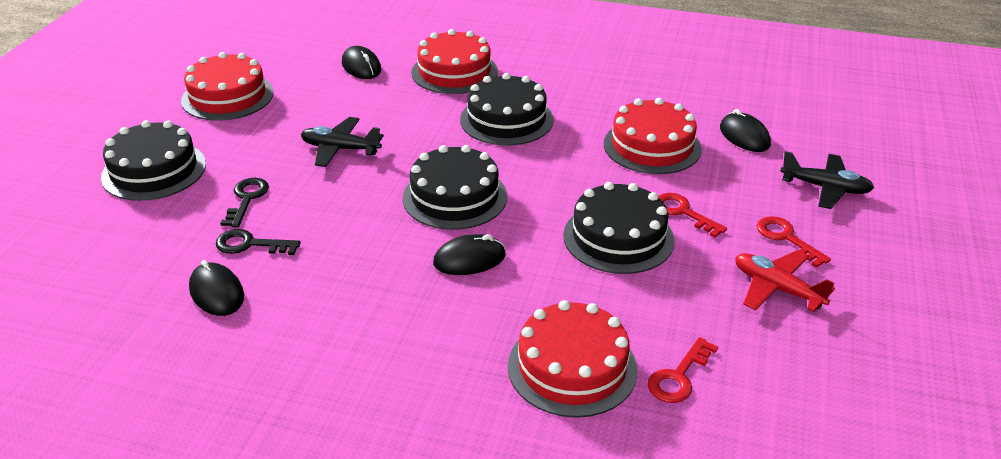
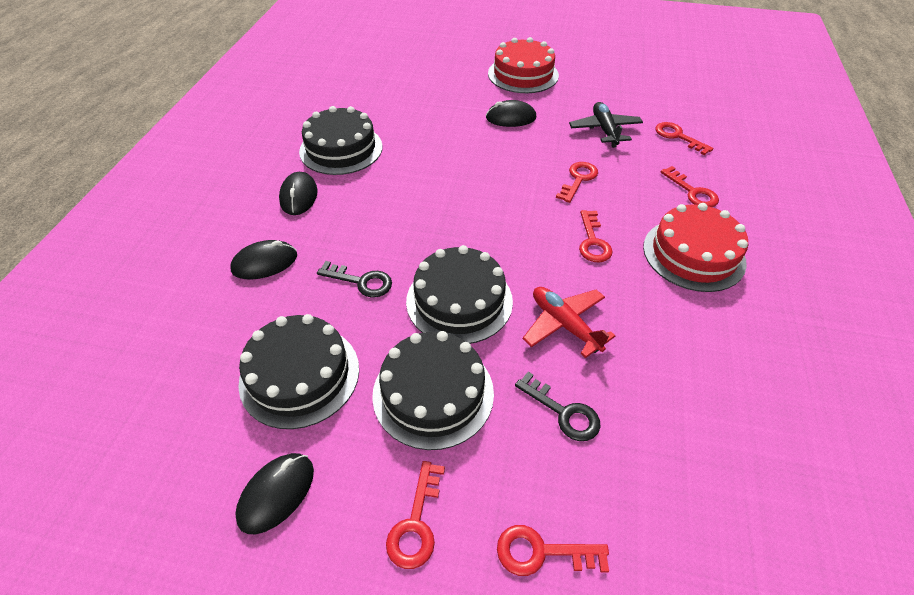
black plane: 2 -> 1
red cake: 4 -> 2
red key: 3 -> 6

